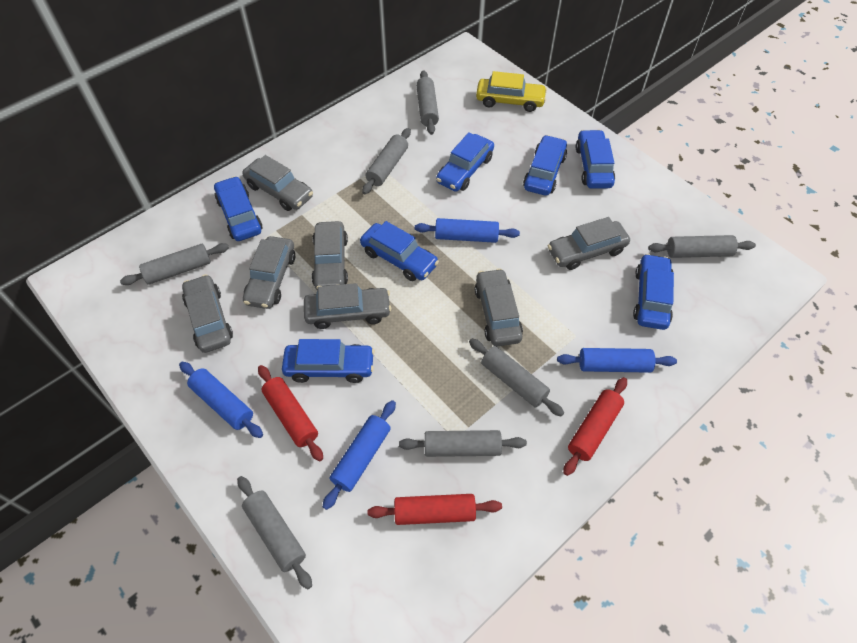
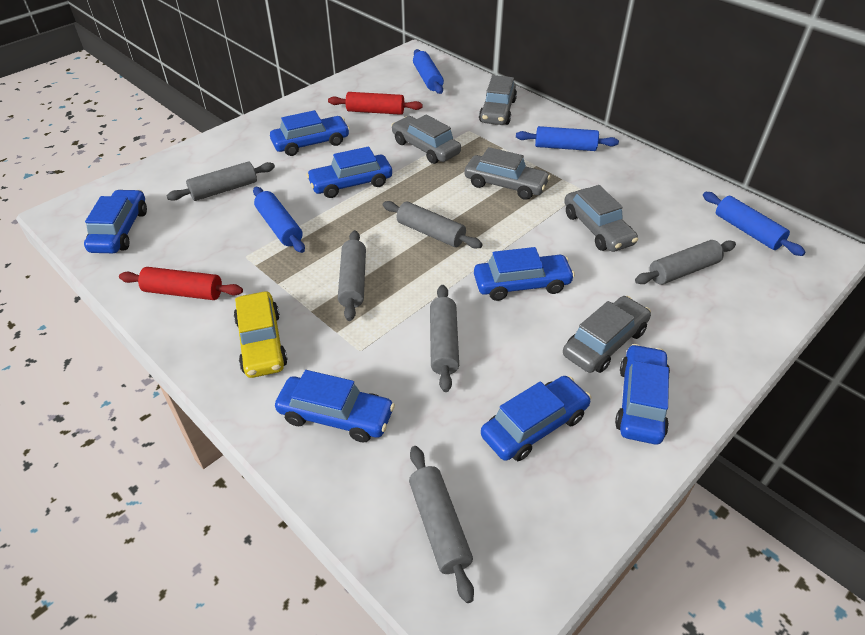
grey car: 7 -> 5
grey rolling pin: 7 -> 6
red rolling pin: 3 -> 2

